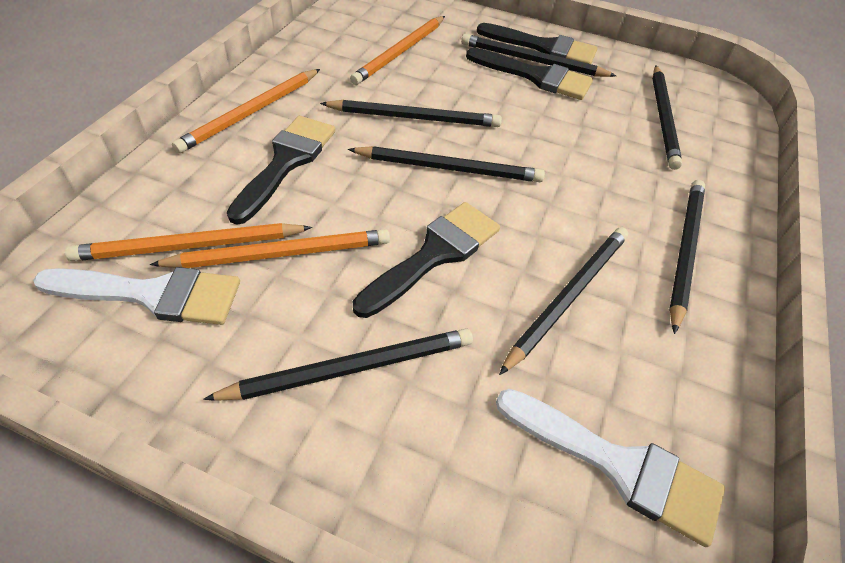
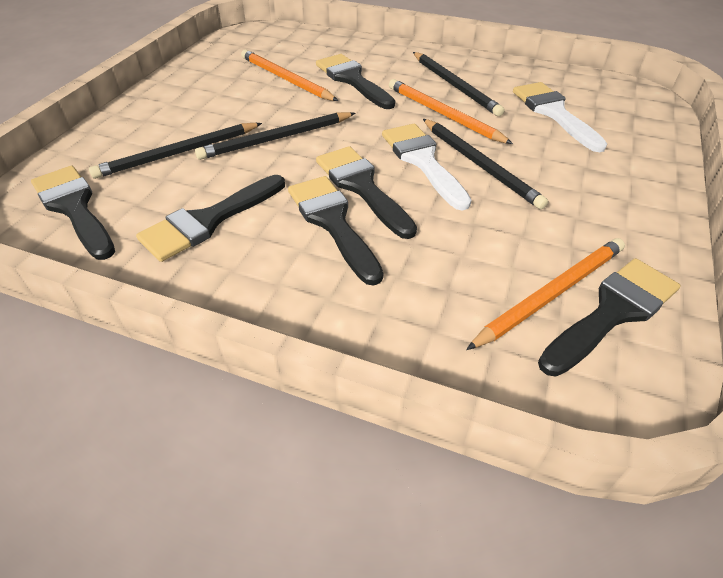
black brush: 4 -> 6
black pencil: 7 -> 4
orange pencil: 4 -> 3

